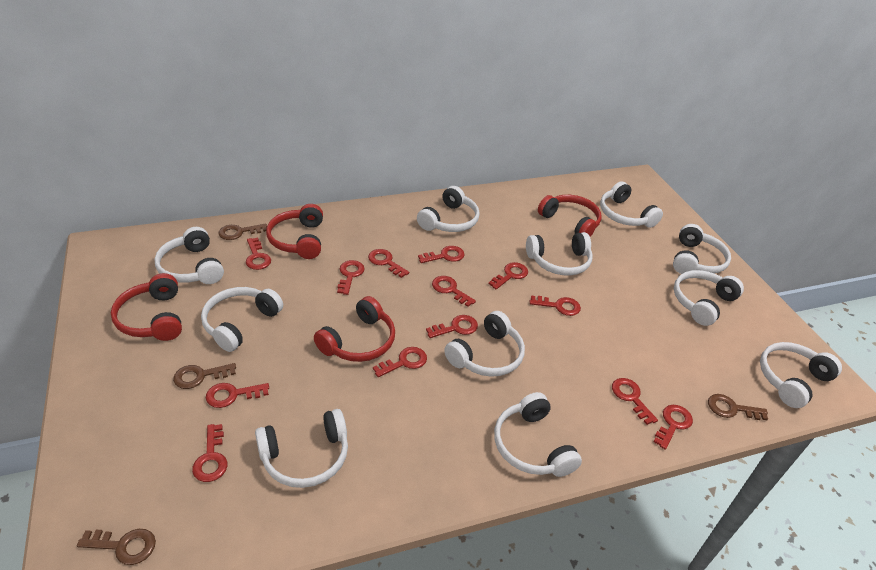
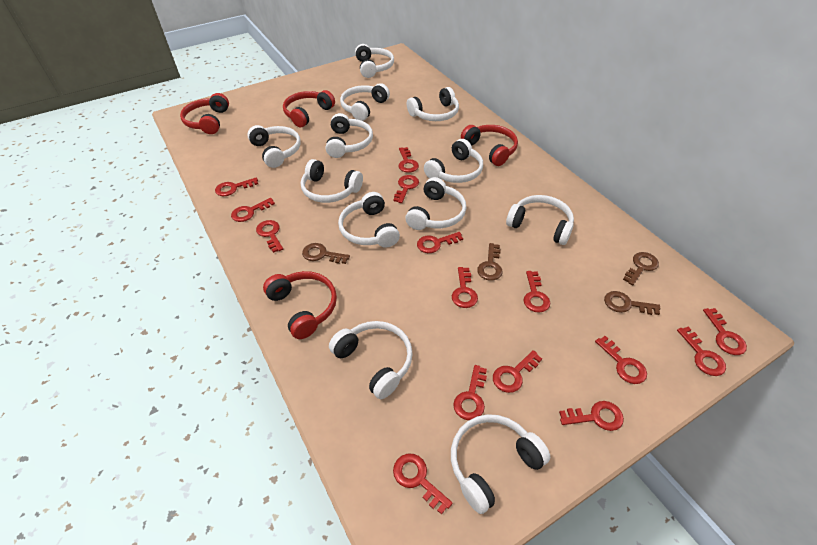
red key: 13 -> 15
white headphones: 11 -> 12

